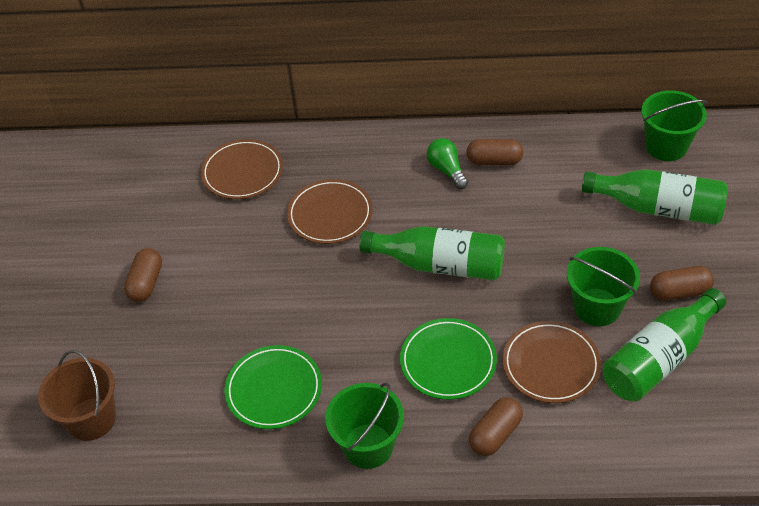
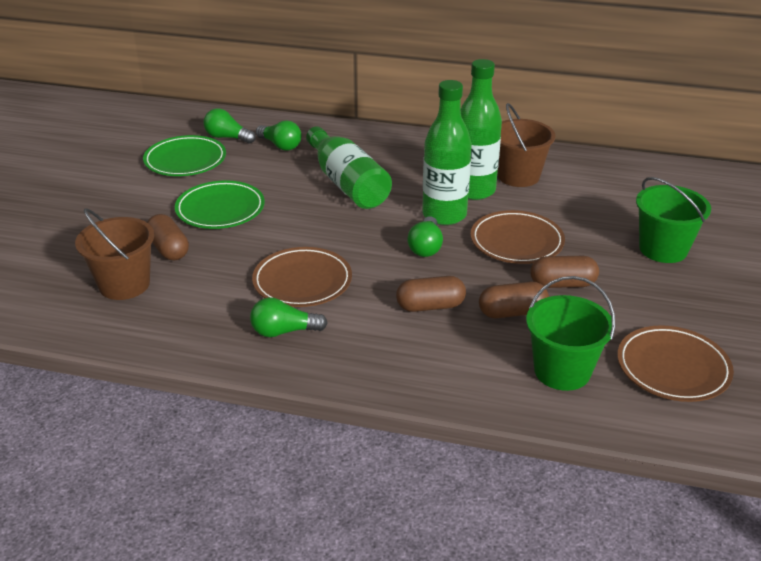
brown bucket: 1 -> 2
green bucket: 3 -> 2
green light bulb: 1 -> 4

